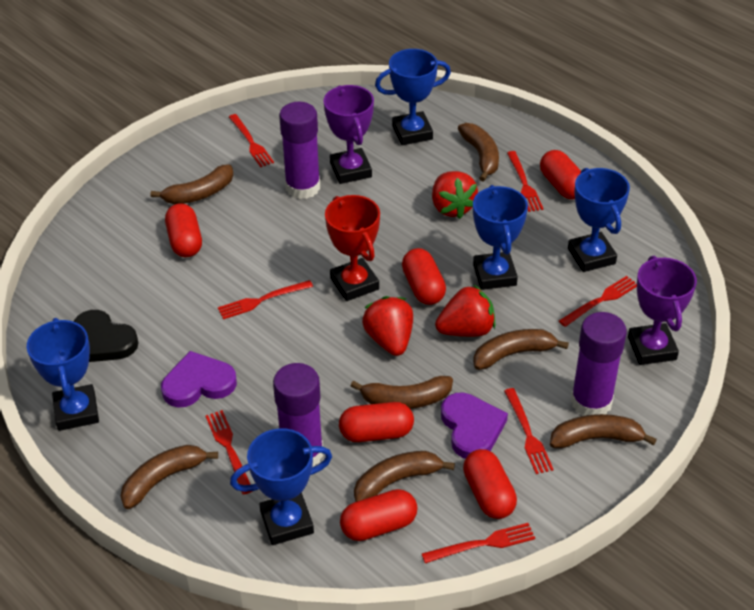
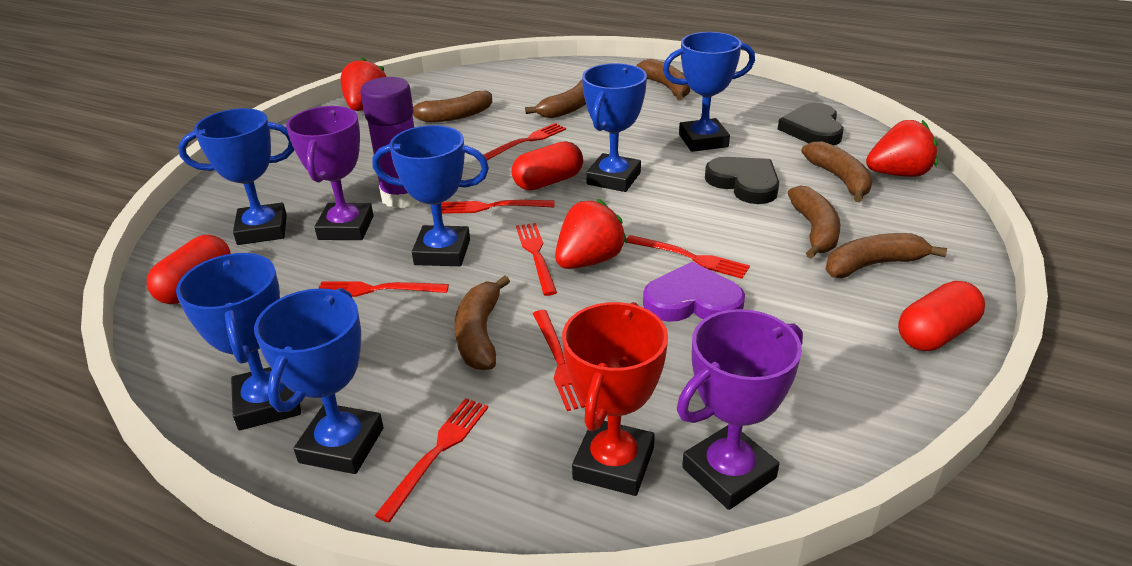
black heart: 1 -> 2
blue trophy: 5 -> 6
purple glue stick: 3 -> 1
purple heart: 2 -> 1
red capsule: 6 -> 3

